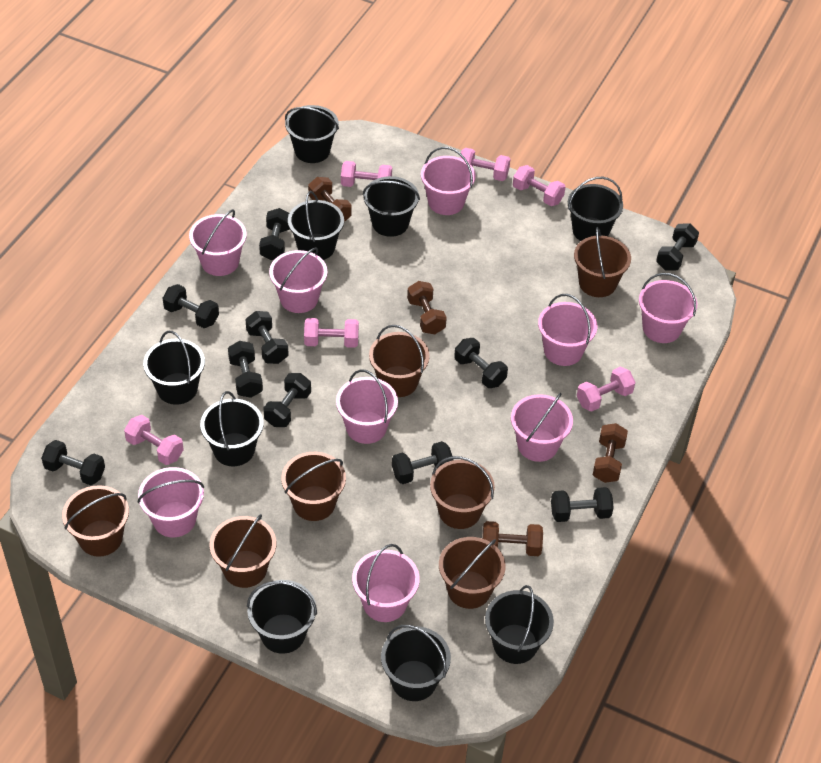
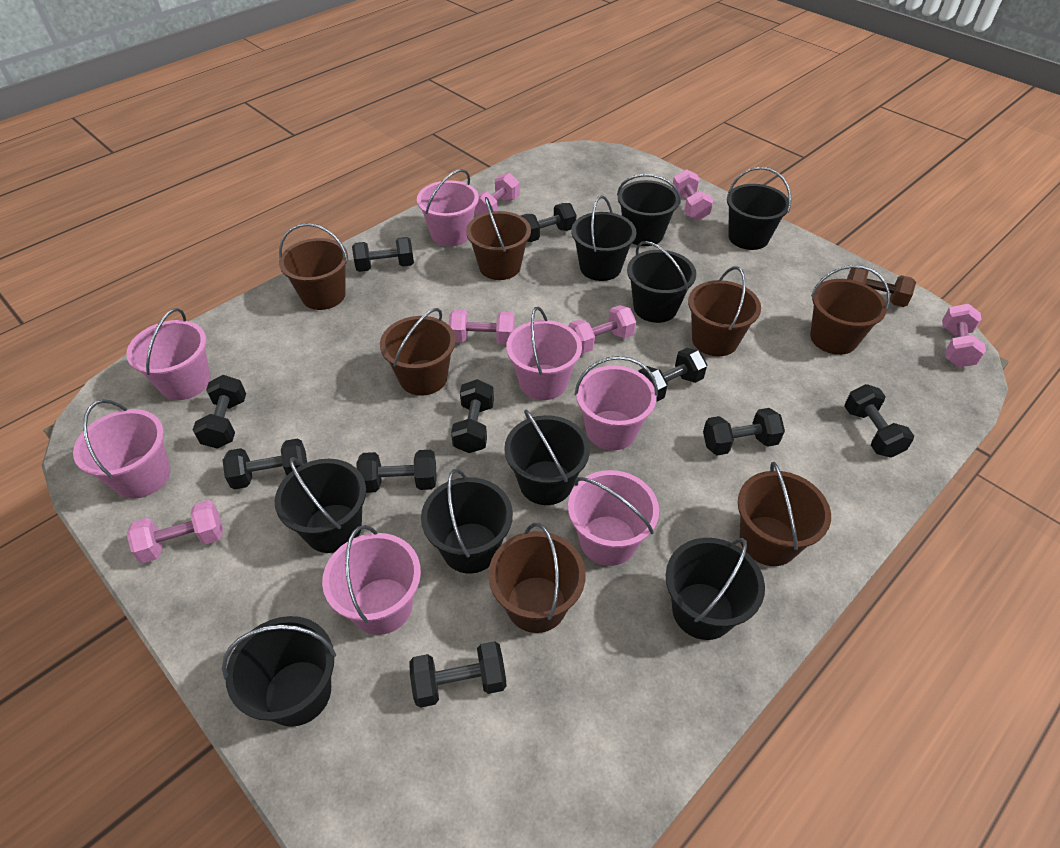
brown dumbbell: 4 -> 1
pink bucket: 9 -> 7

